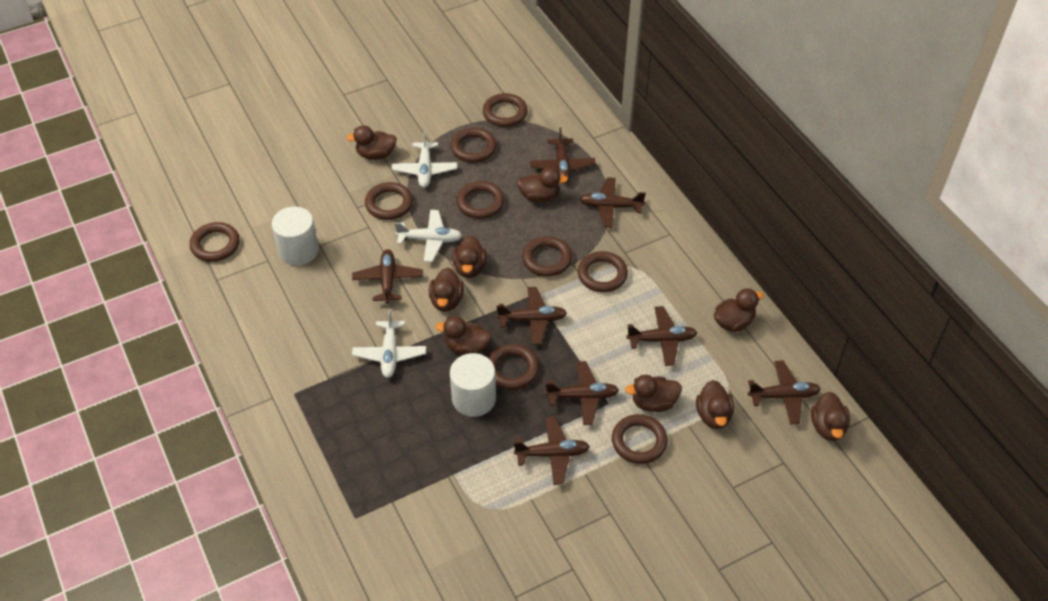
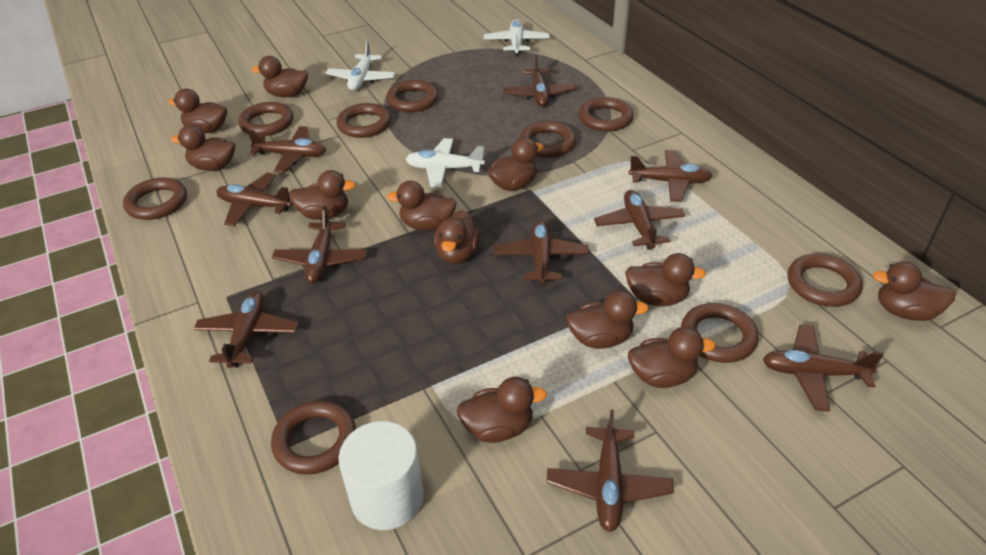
brown duck: 9 -> 12
brown plane: 8 -> 10
white cylinder: 2 -> 1

